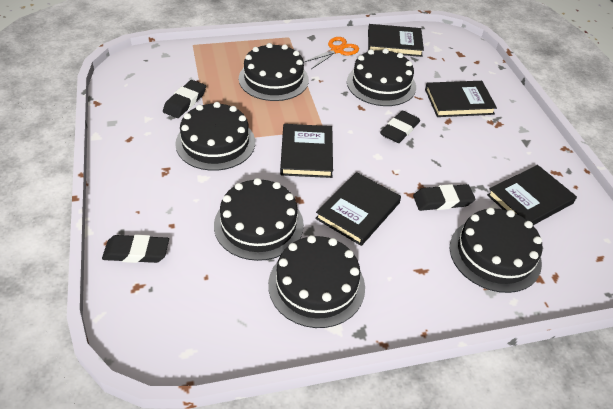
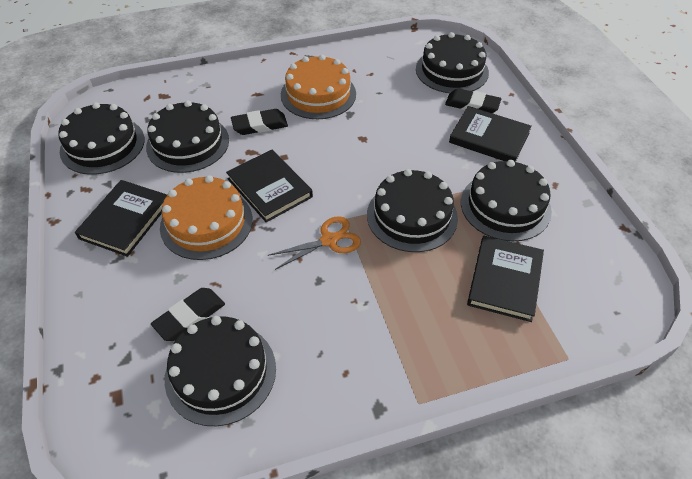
black book: 5 -> 4
black eraser: 4 -> 3
orange cake: 0 -> 2

